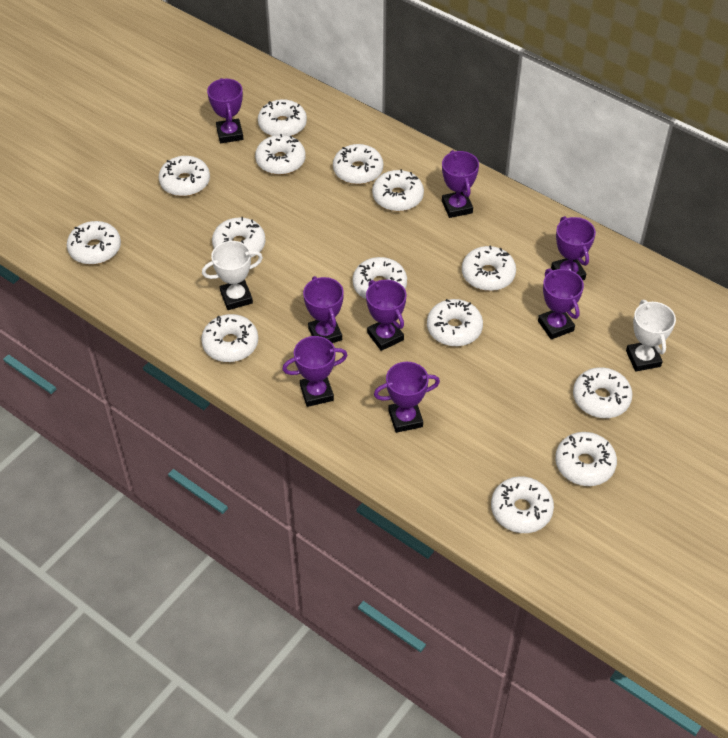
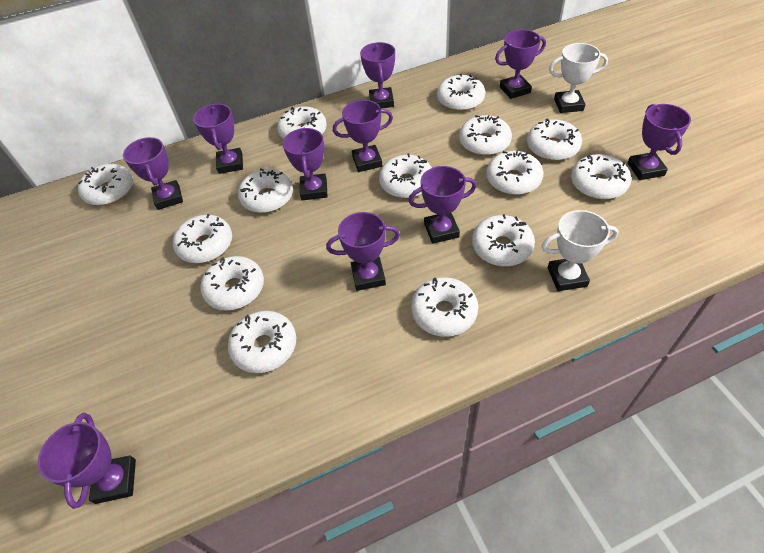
purple trophy: 8 -> 10

